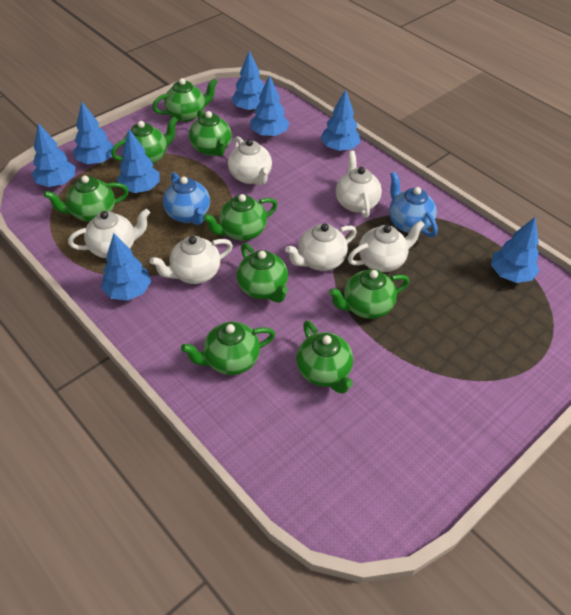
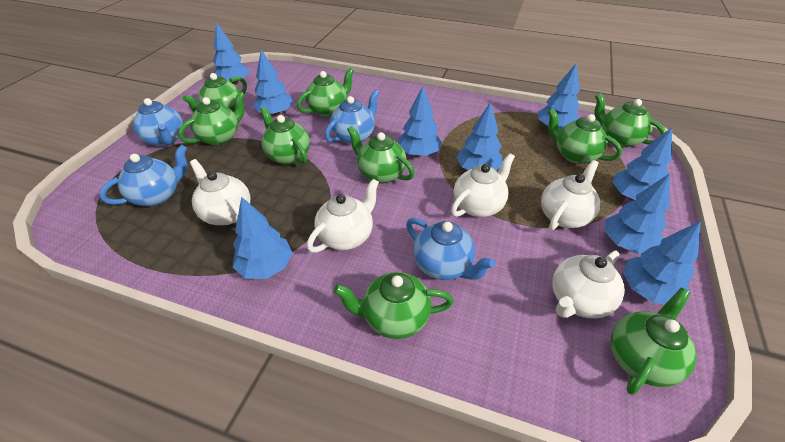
blue teapot: 2 -> 4
blue tree: 8 -> 9
white teapot: 6 -> 5

